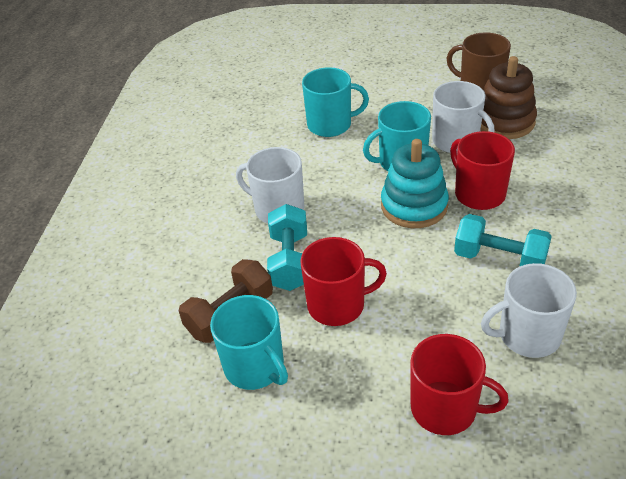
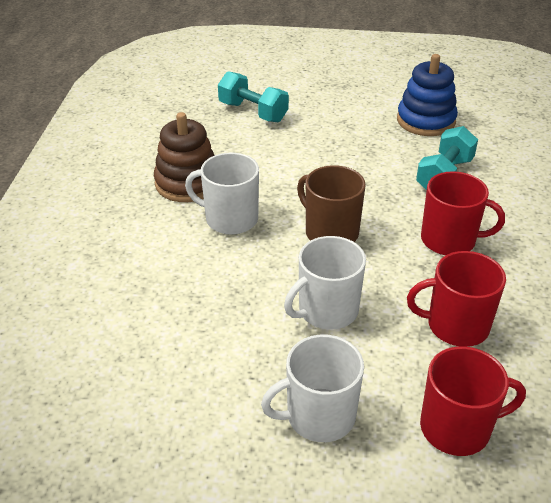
blue stacking toy: 0 -> 1
brown dumbbell: 1 -> 0
turquoise mug: 3 -> 0
turquoise stacking toy: 1 -> 0

